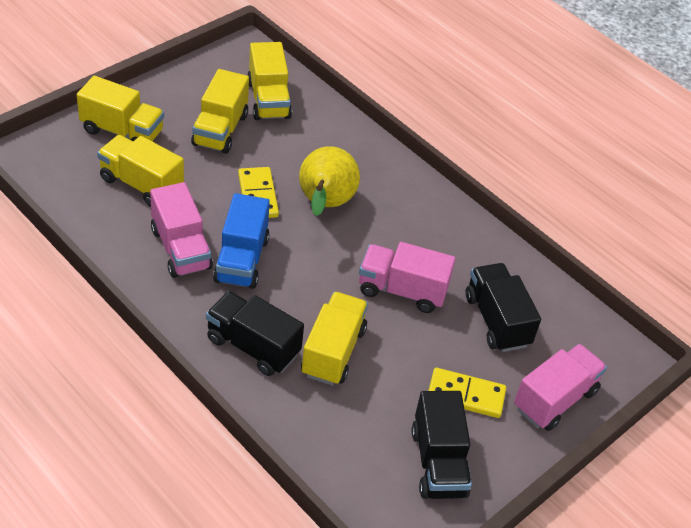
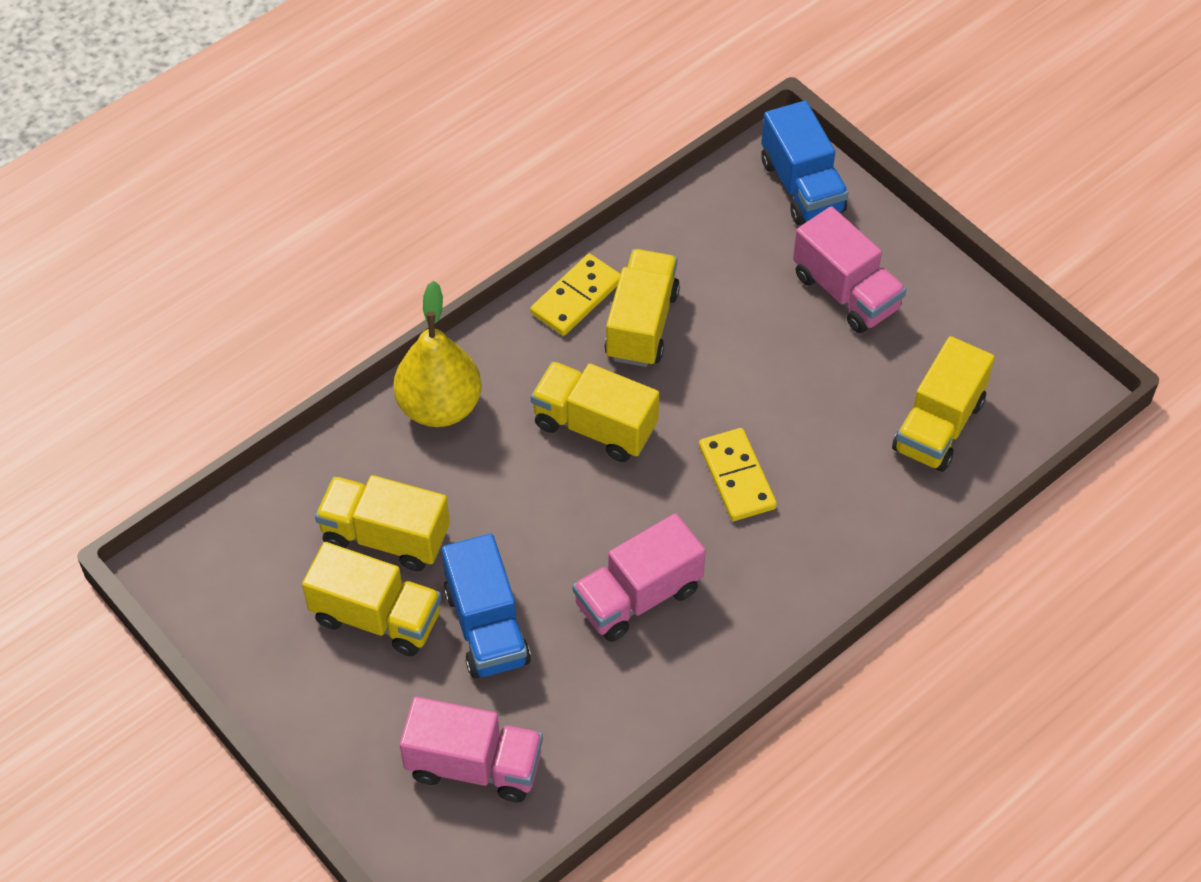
black truck: 3 -> 0
blue truck: 1 -> 2

